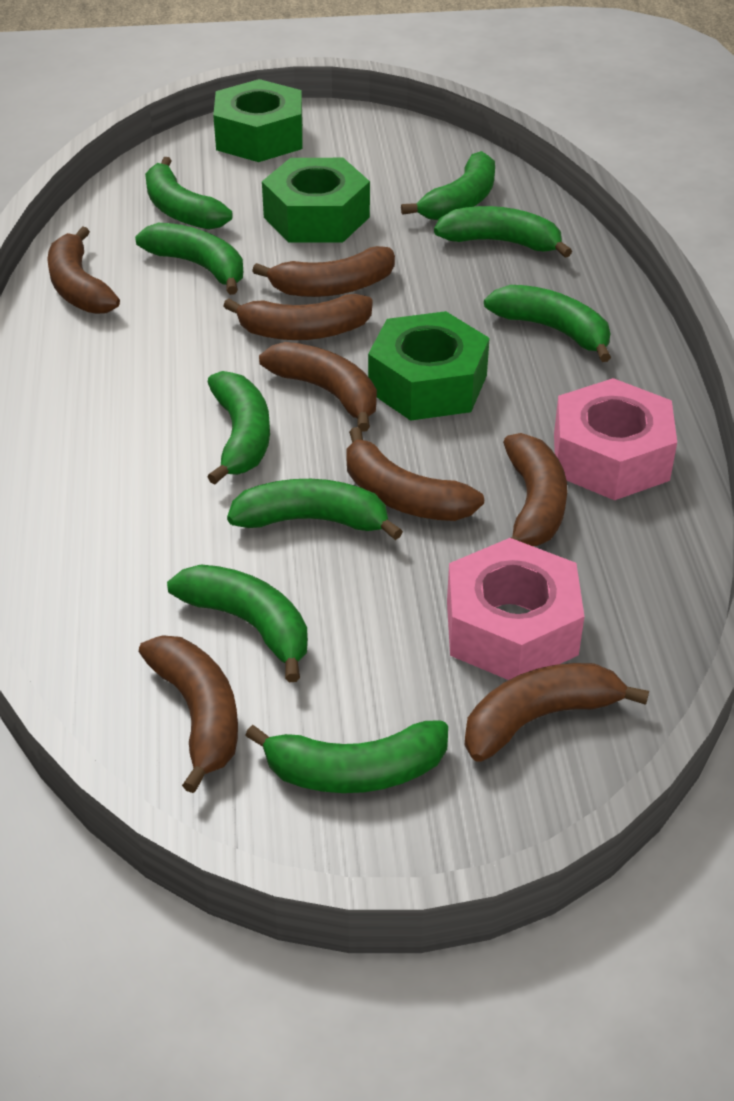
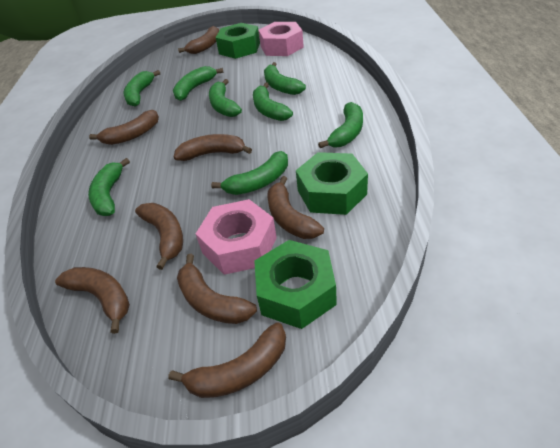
green banana: 9 -> 8

